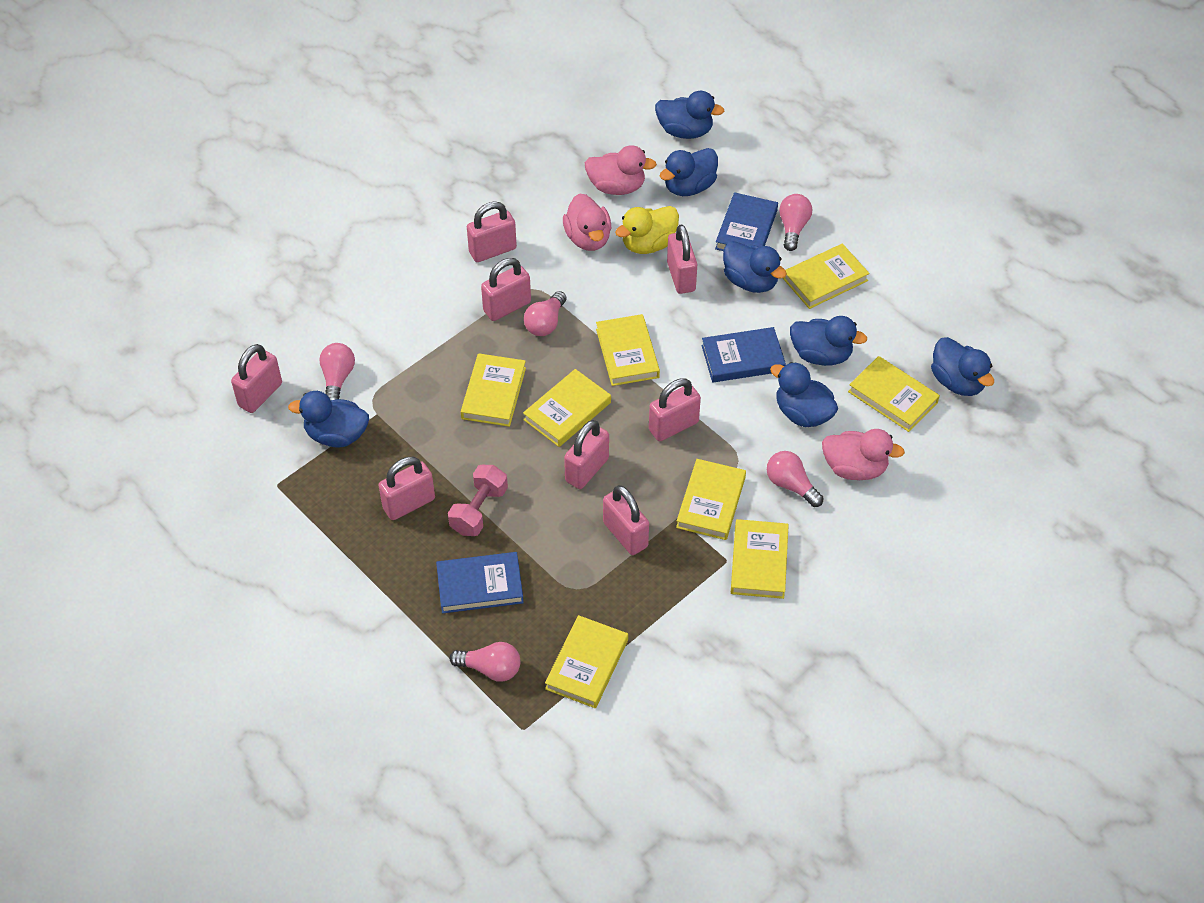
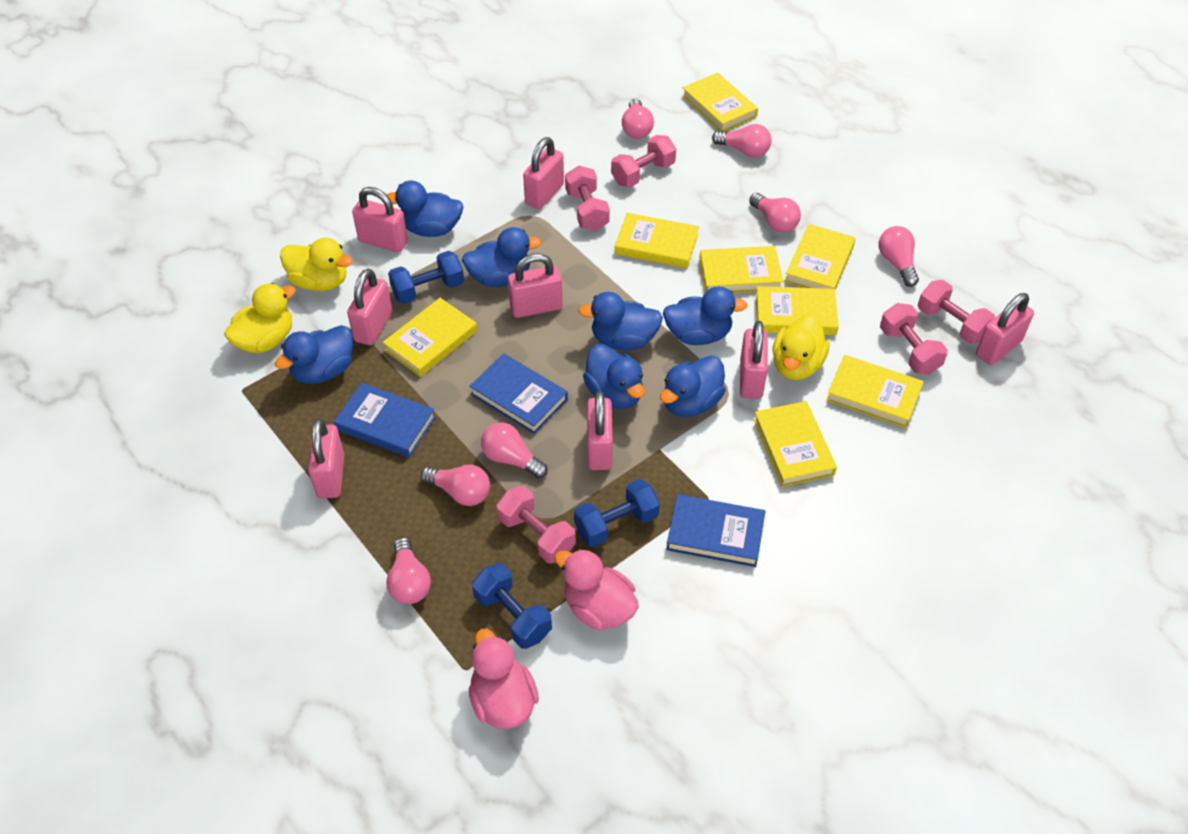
blue dumbbell: 0 -> 3
pink duck: 3 -> 2
pink dumbbell: 1 -> 5
pink light bulb: 5 -> 7
yellow duck: 1 -> 3

